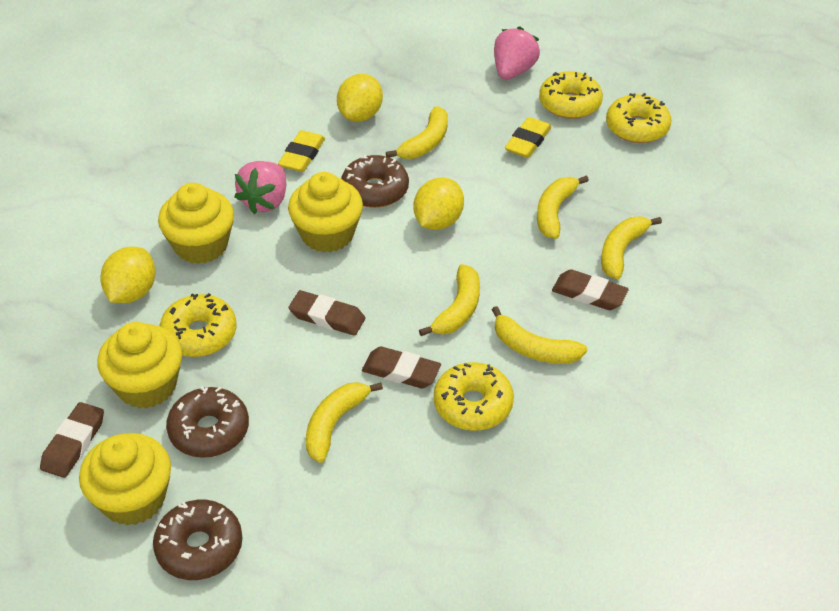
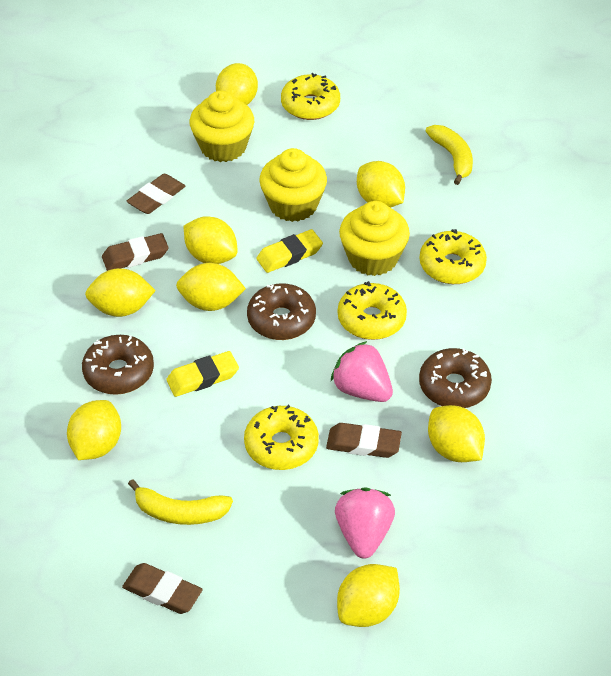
yellow banana: 6 -> 2
yellow cupcake: 4 -> 3
yellow lemon: 3 -> 8

